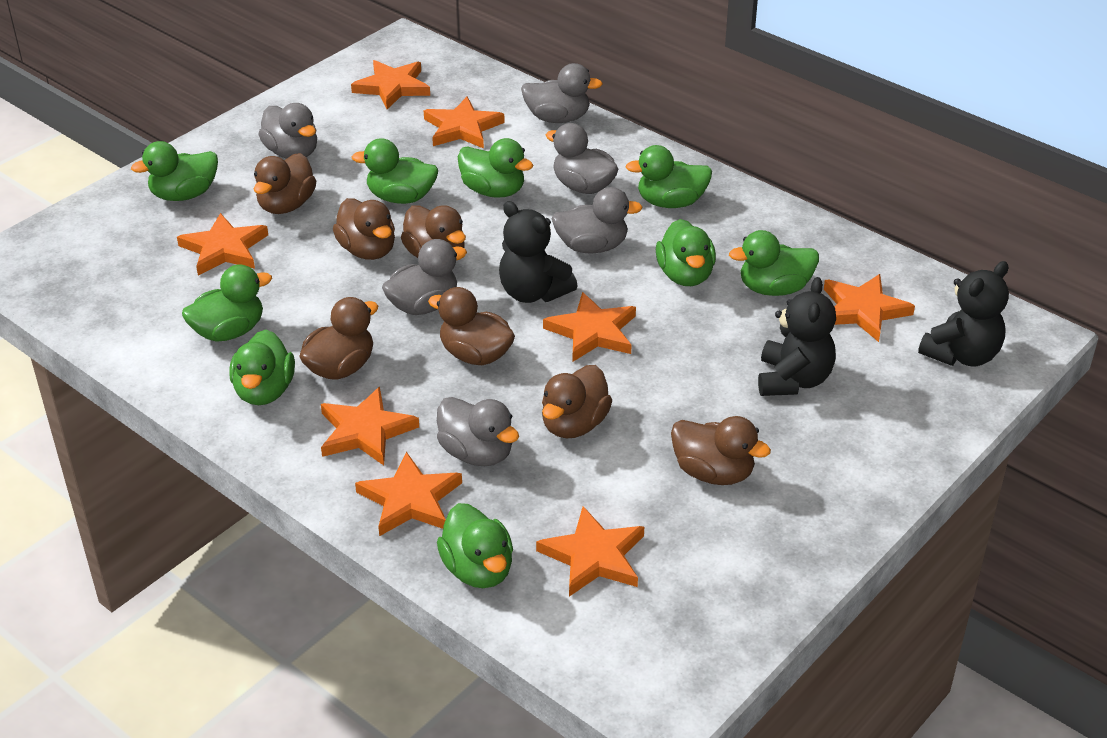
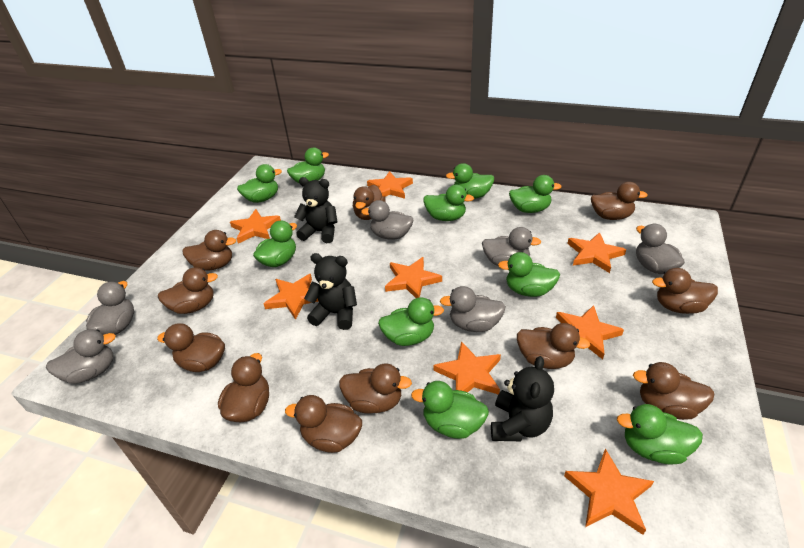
brown duck: 7 -> 11
green duck: 9 -> 10

